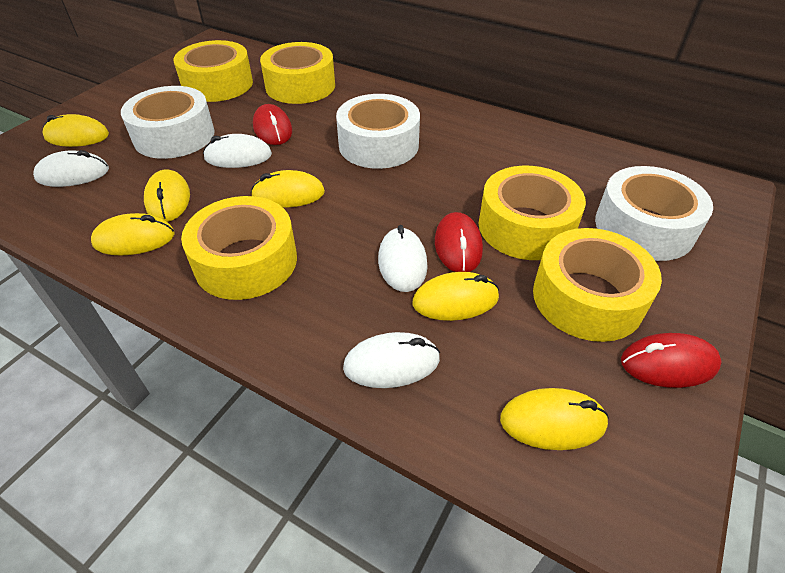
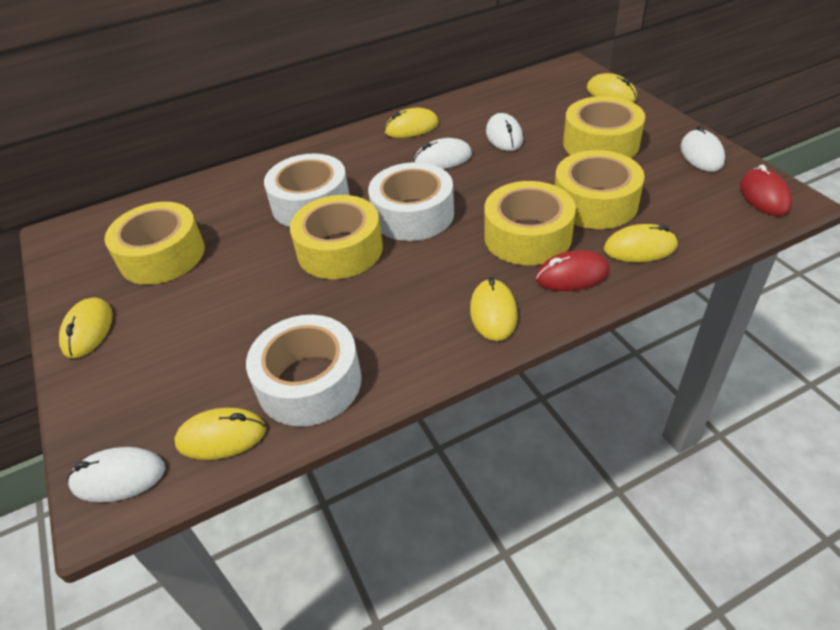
red mouse: 3 -> 2

